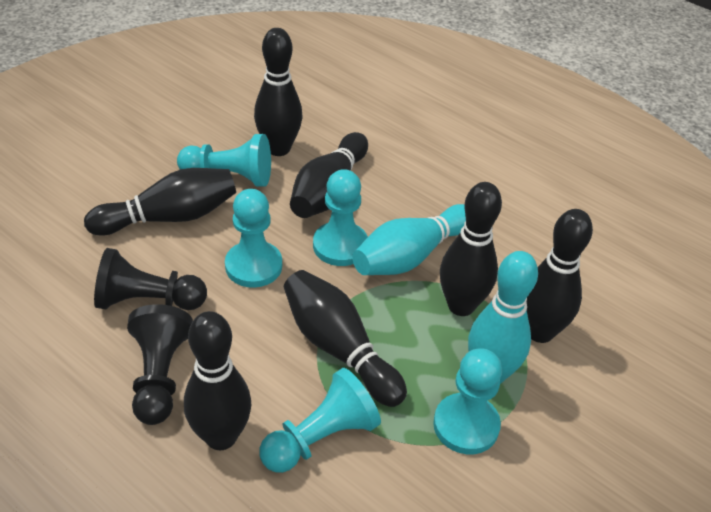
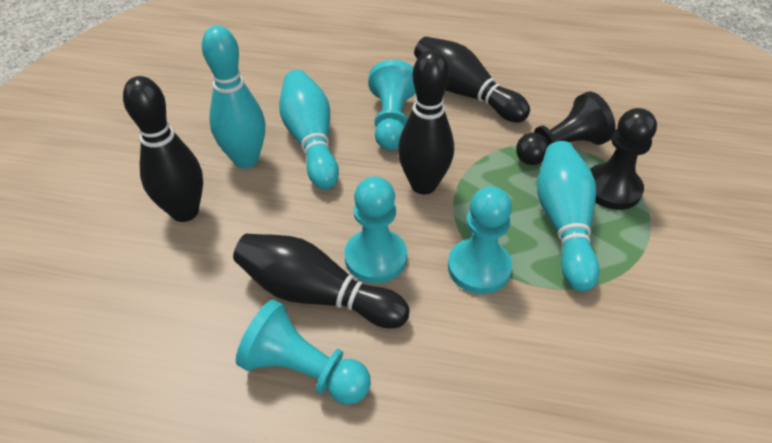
black bowling pin: 7 -> 4
turquoise bowling pin: 2 -> 3
turquoise pawn: 5 -> 4

